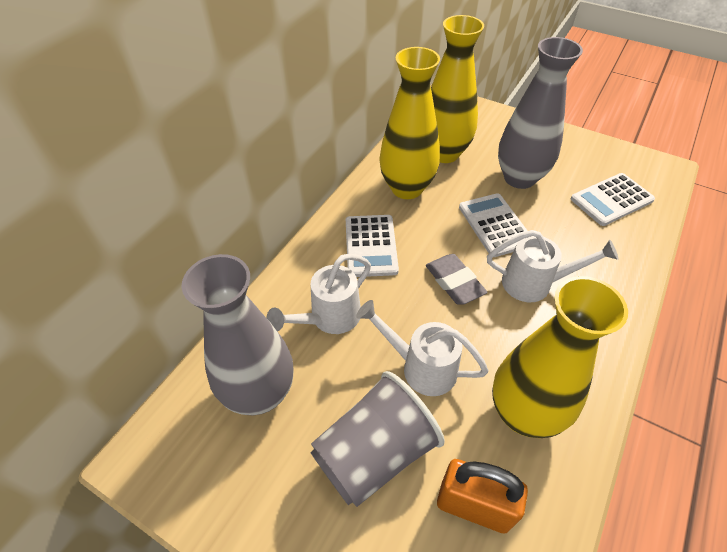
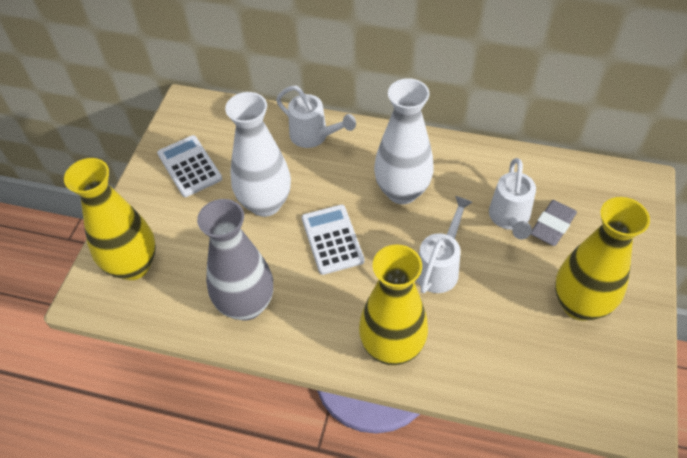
grey cup: 1 -> 0
grey vase: 2 -> 1
orange padlock: 1 -> 0
white calculator: 3 -> 2
white vase: 0 -> 2

